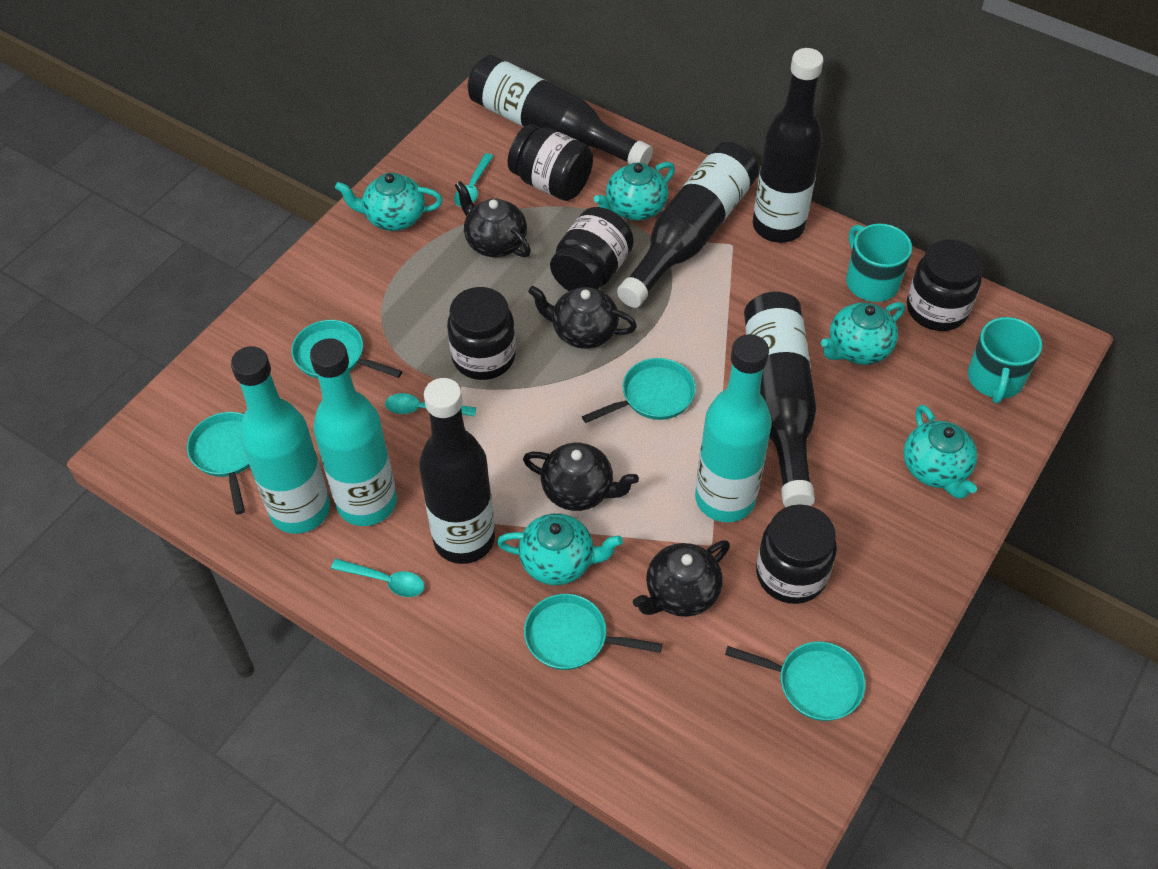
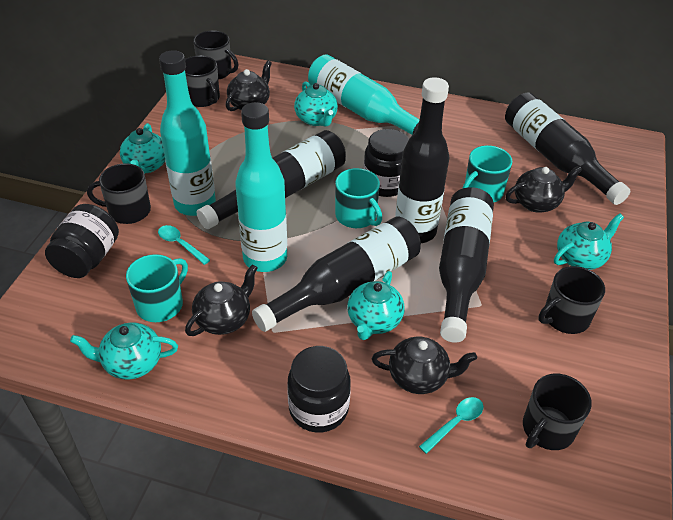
black jar: 5 -> 3
black mug: 0 -> 5
turquoise mug: 2 -> 3
turquoise pan: 5 -> 0
turquoise spoon: 3 -> 2

